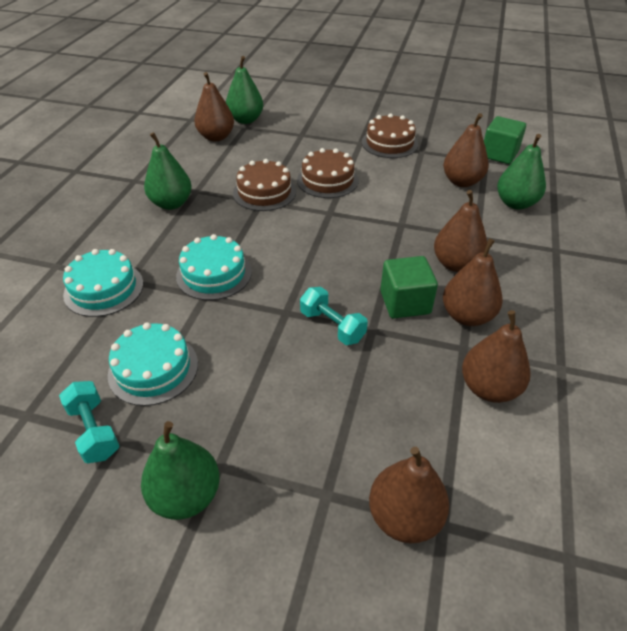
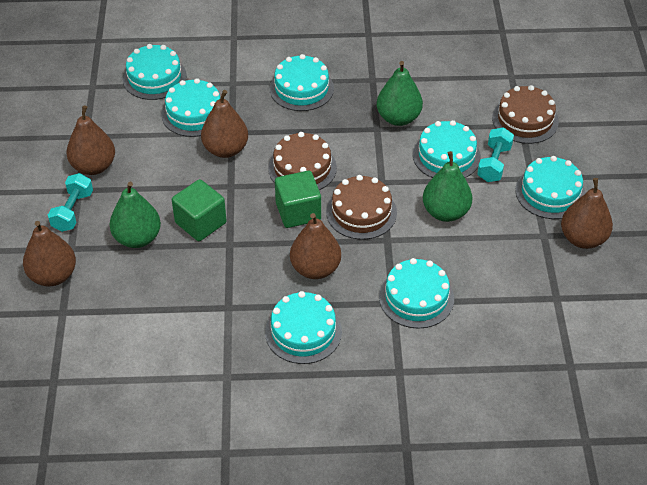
brown pear: 6 -> 5
green pear: 4 -> 3
turquoise cake: 3 -> 7

